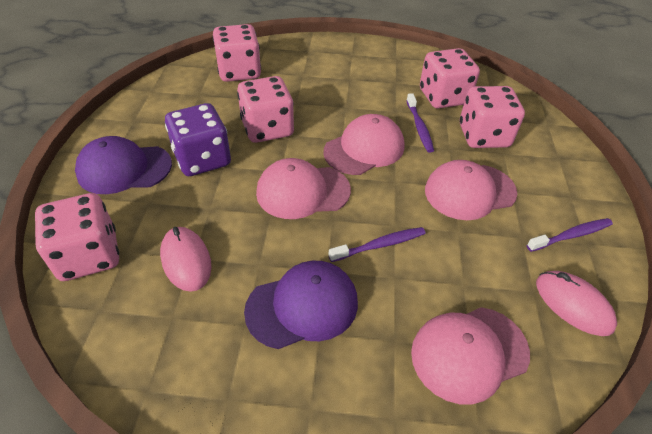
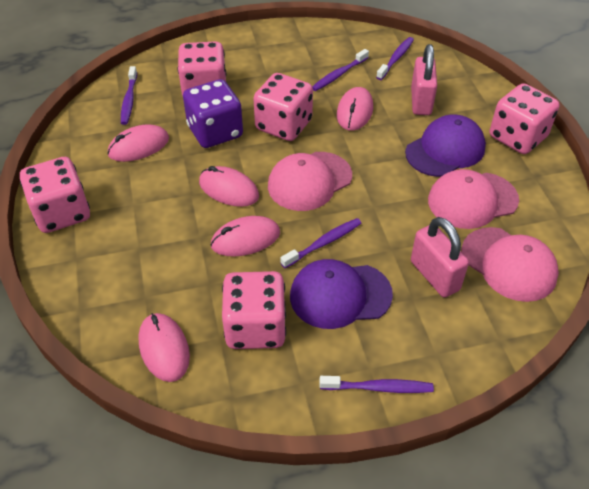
pink cap: 4 -> 3
pink mouse: 2 -> 5
pink padlock: 0 -> 2
purple toothbrush: 3 -> 5

